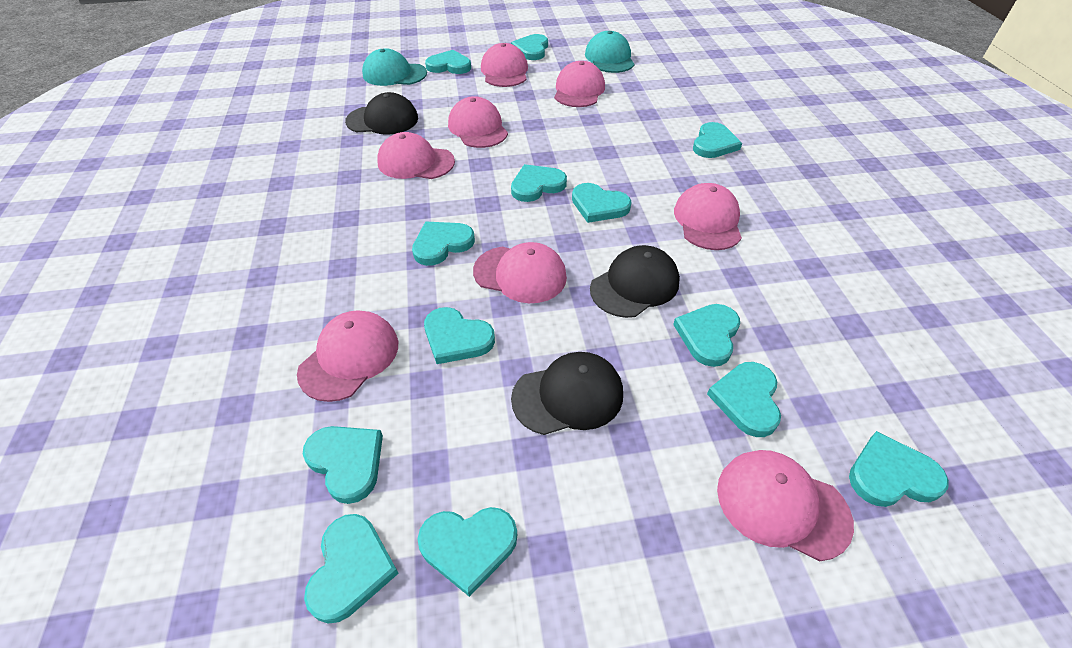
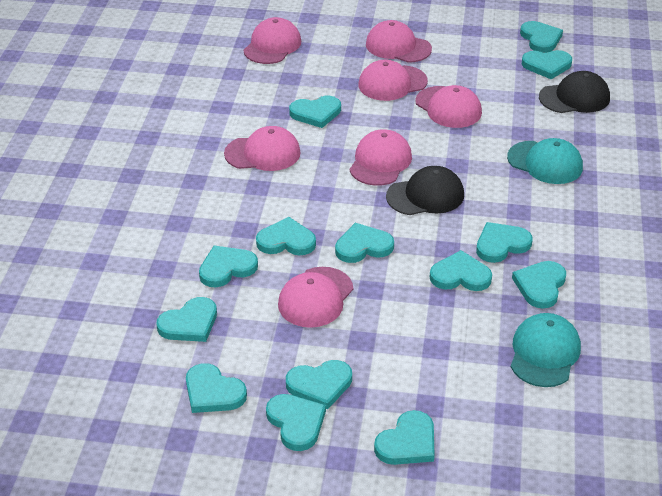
black cap: 3 -> 2
pink cap: 8 -> 7
turquoise heart: 13 -> 14

